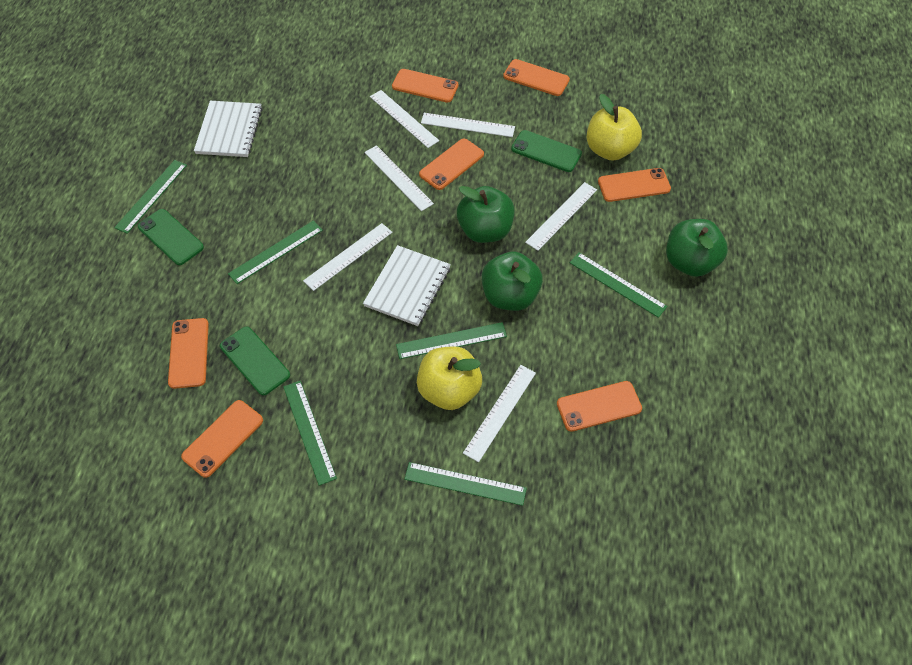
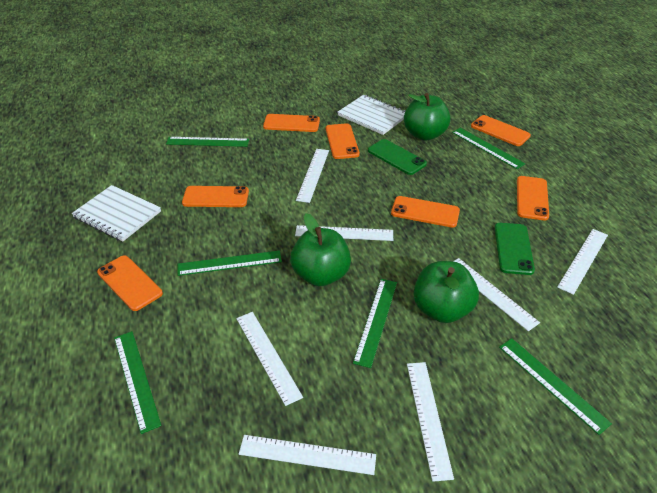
green phone: 3 -> 2
white ruler: 6 -> 7
yellow apple: 2 -> 0

